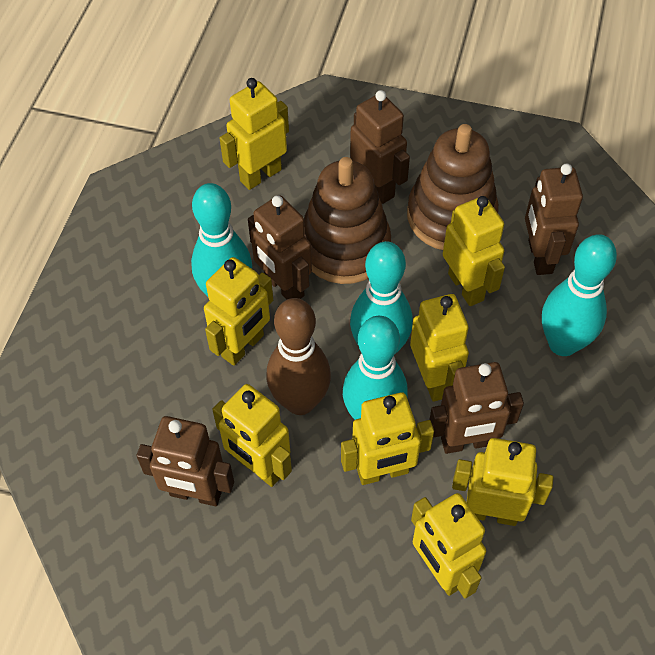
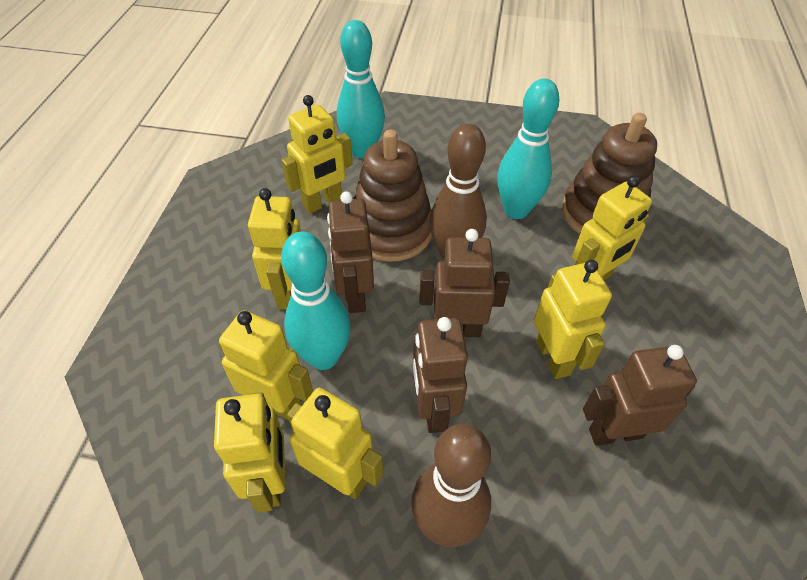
brown bowling pin: 1 -> 2
brown robot: 5 -> 4
turquoise bowling pin: 4 -> 3
yellow robot: 8 -> 7

